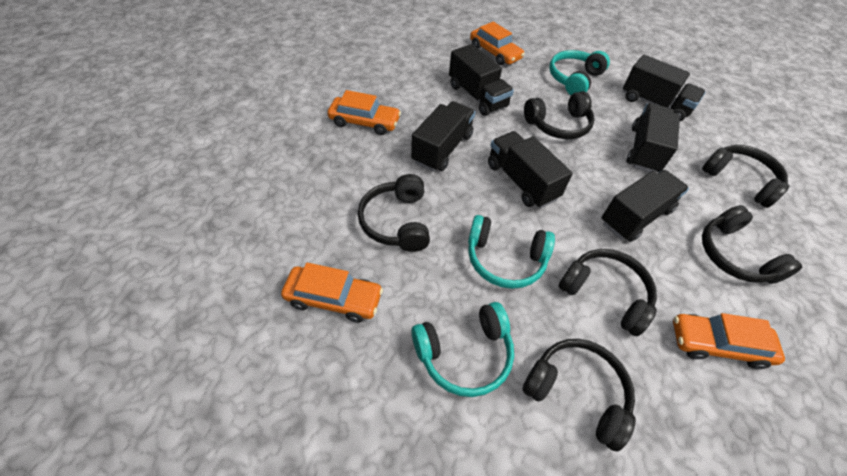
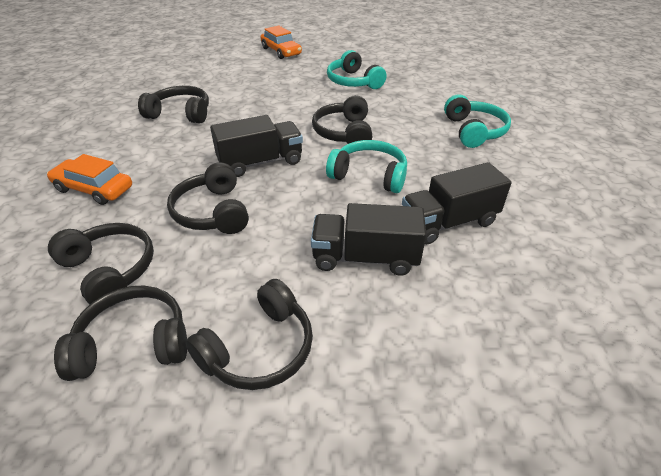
black truck: 6 -> 3
orange car: 4 -> 2

